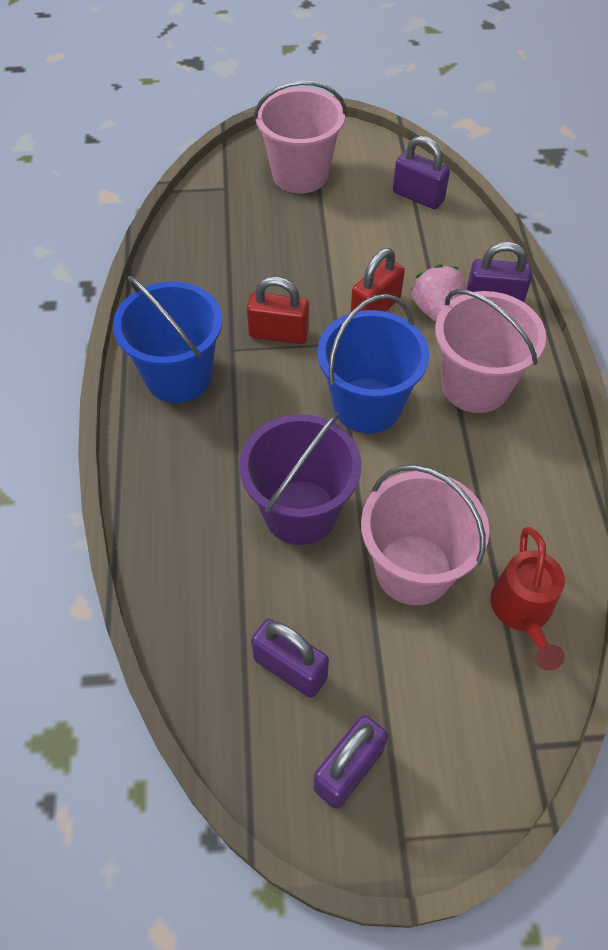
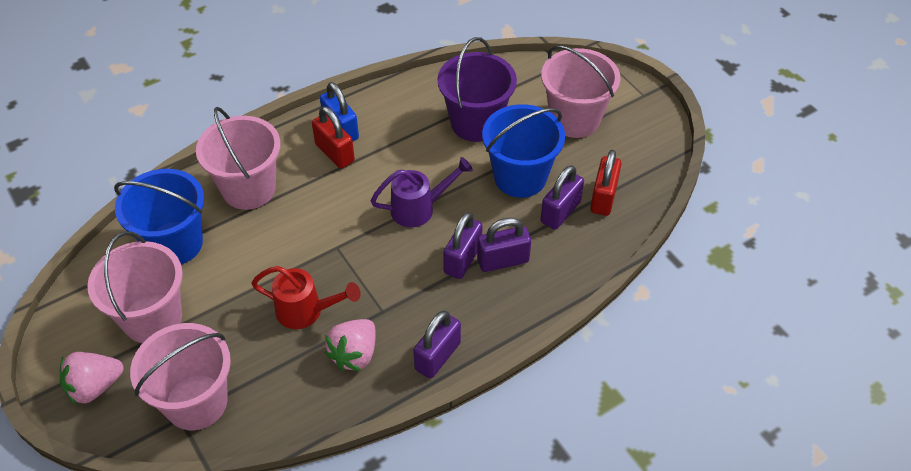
blue padlock: 0 -> 1
pink bucket: 3 -> 4
pink strawberry: 1 -> 2
purple watering can: 0 -> 1

